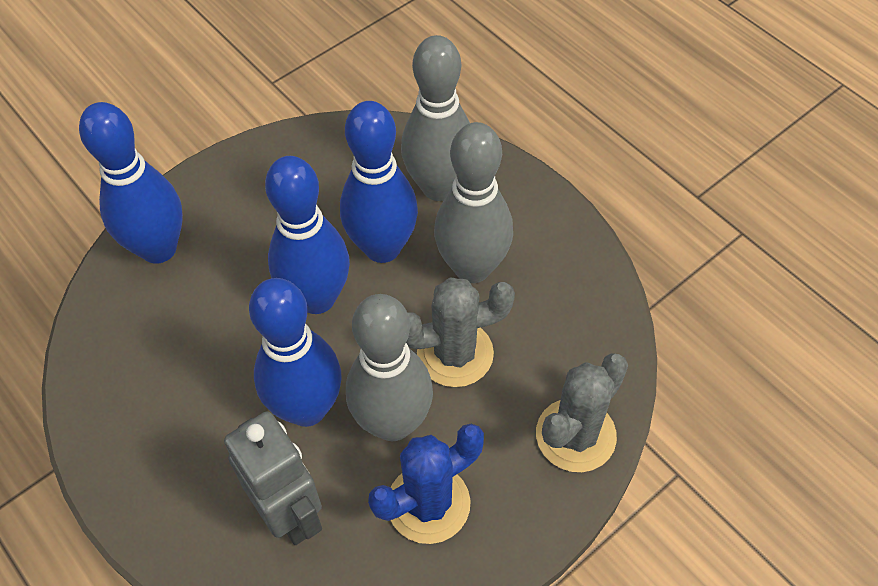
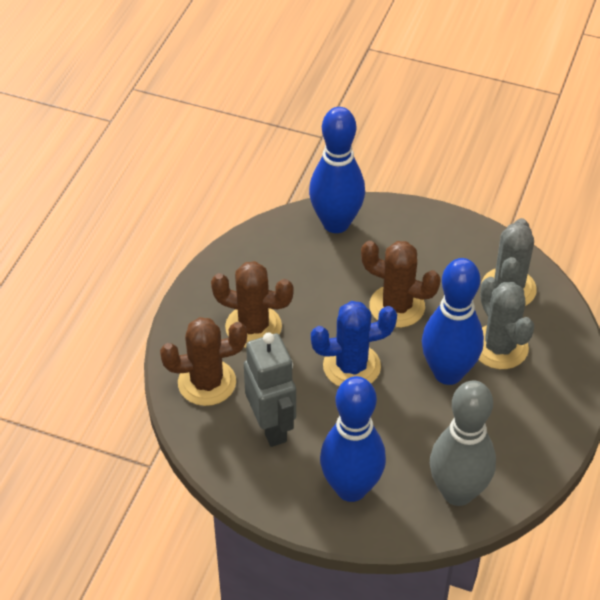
blue bowling pin: 4 -> 3
brown cactus: 0 -> 3
grey bowling pin: 3 -> 1

